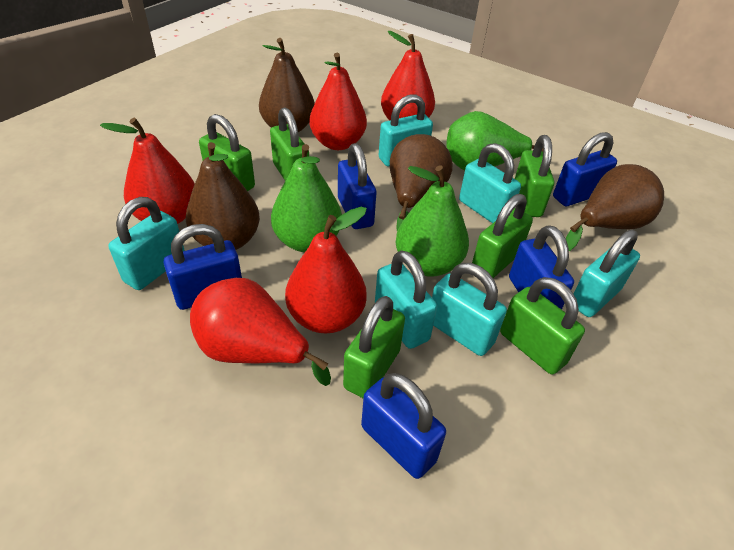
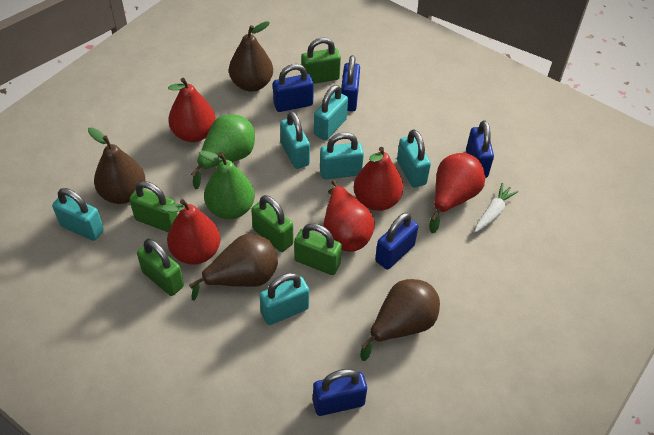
green padlock: 6 -> 5
green pear: 3 -> 2
white carrot: 0 -> 1

